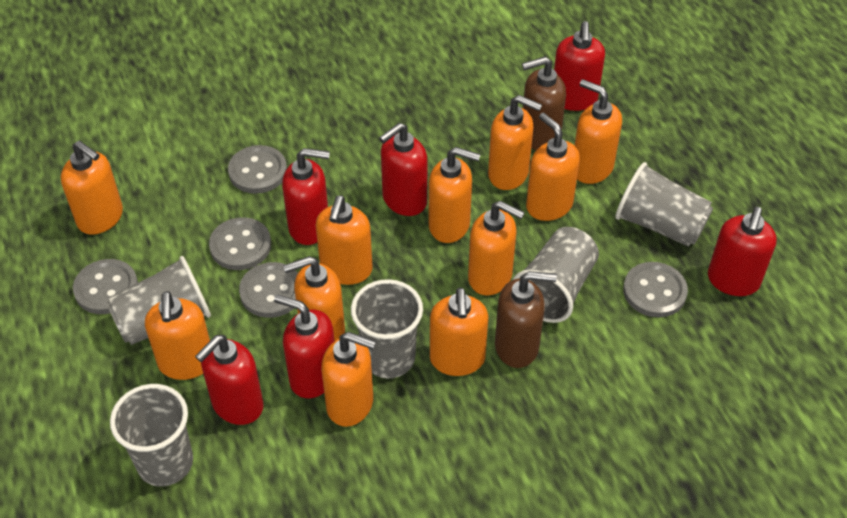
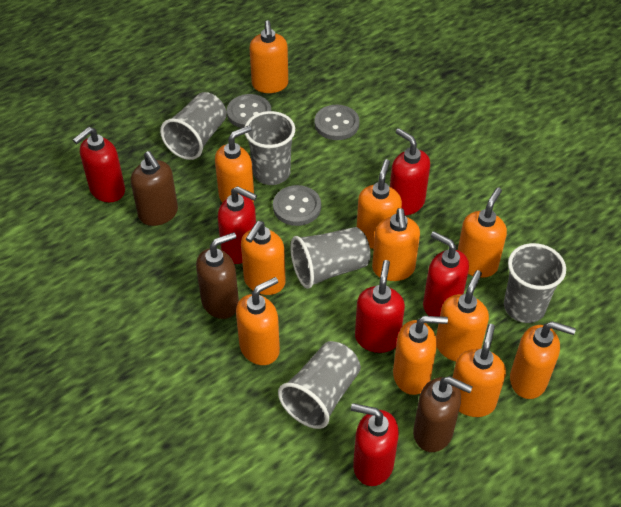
brown soap dispenser: 2 -> 3
grey button: 5 -> 3

